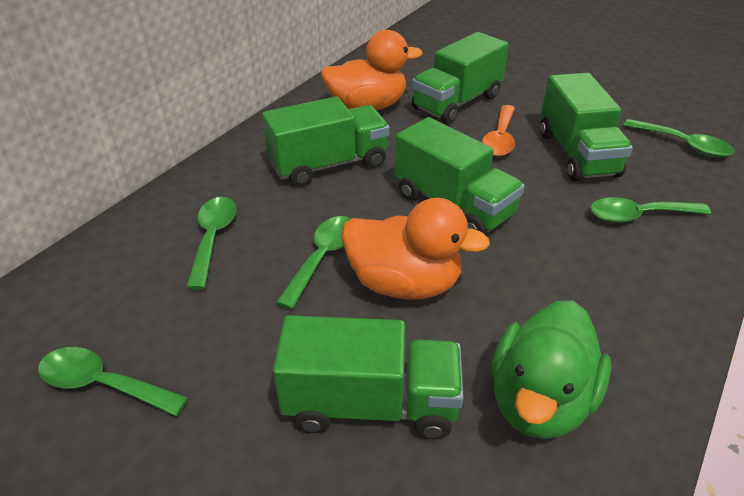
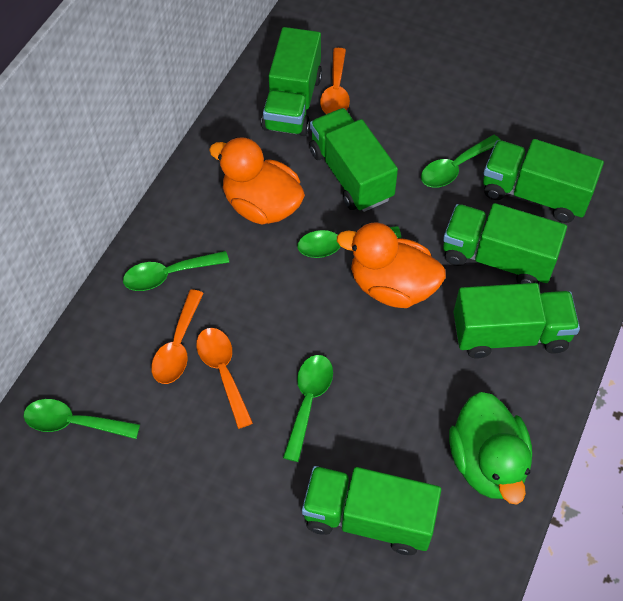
green truck: 5 -> 6
orange spoon: 1 -> 3

